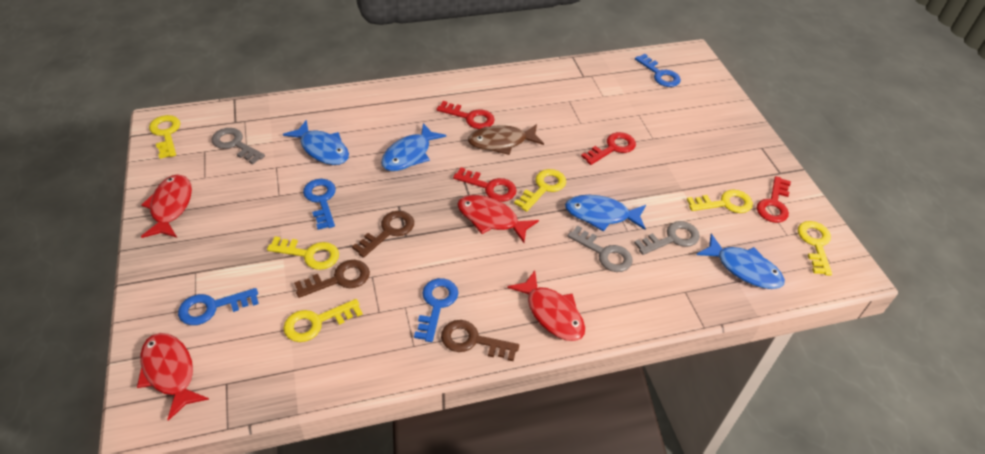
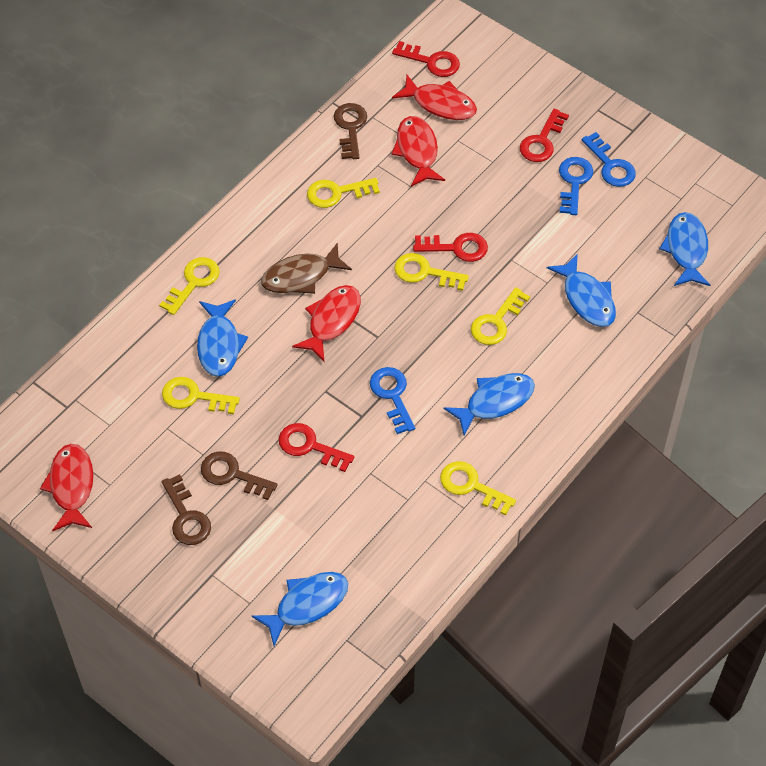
blue fish: 4 -> 5
blue key: 4 -> 3
grey key: 3 -> 0

